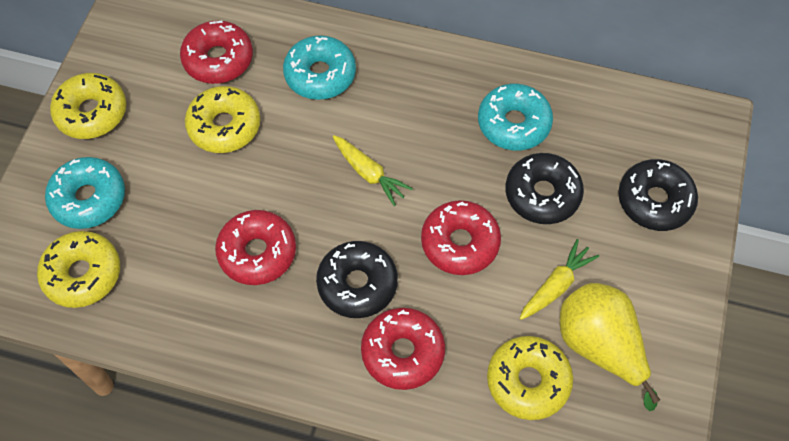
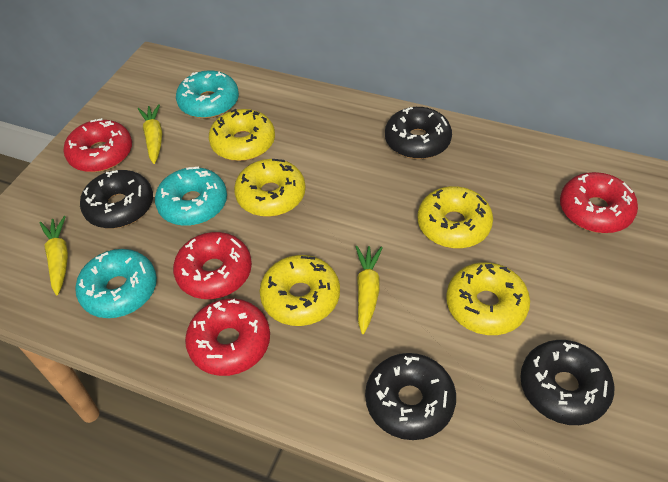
black donut: 3 -> 4
yellow carrot: 2 -> 3
yellow donut: 4 -> 5
yellow pear: 1 -> 0

